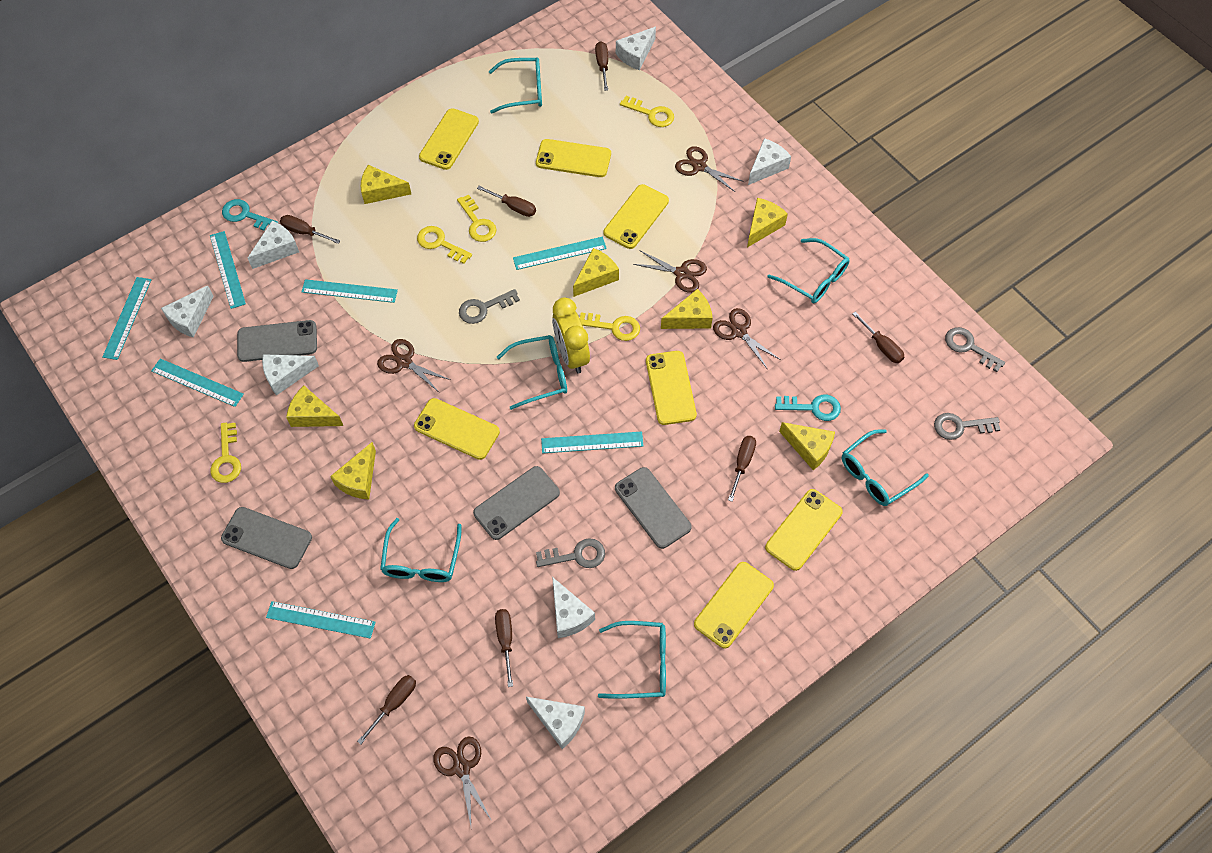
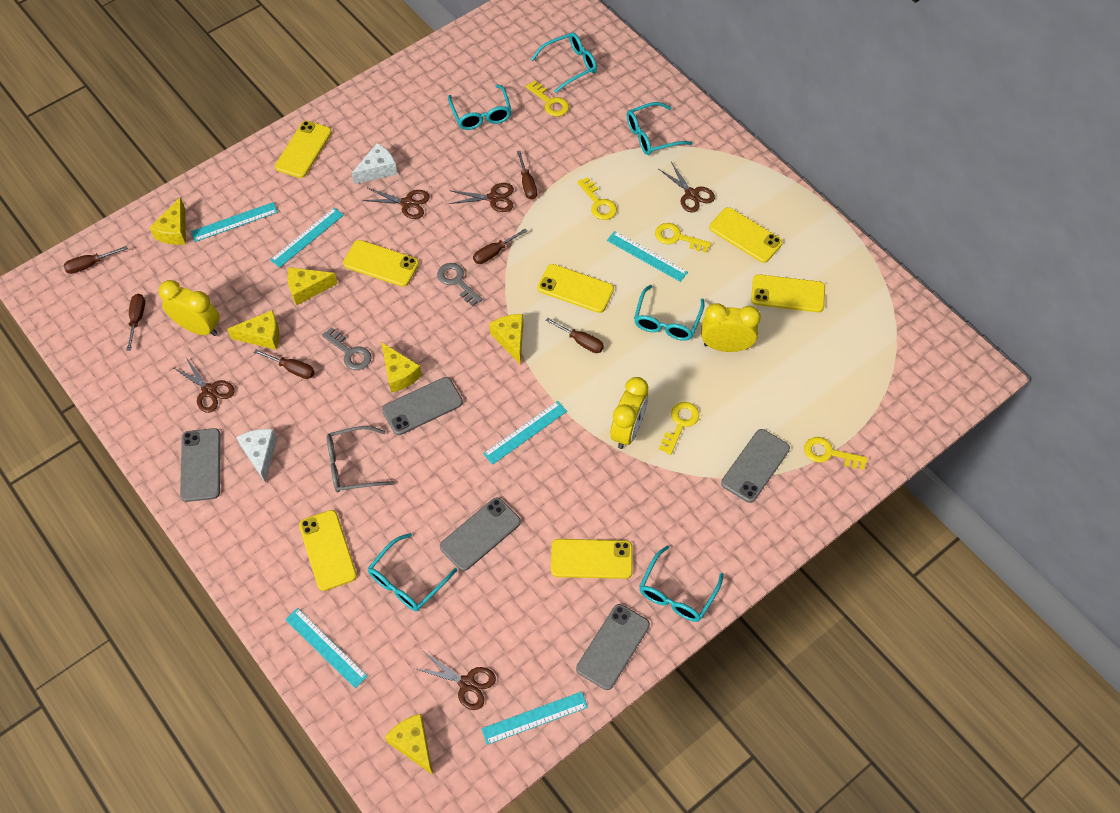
brown screwdriver: 7 -> 6
grey glasses: 0 -> 1
grey key: 4 -> 2
grey phone: 4 -> 5
turquoise key: 2 -> 0
turquoise ruler: 7 -> 6
white cheese: 7 -> 2
yellow cheese: 7 -> 6
yellow clock: 1 -> 3

